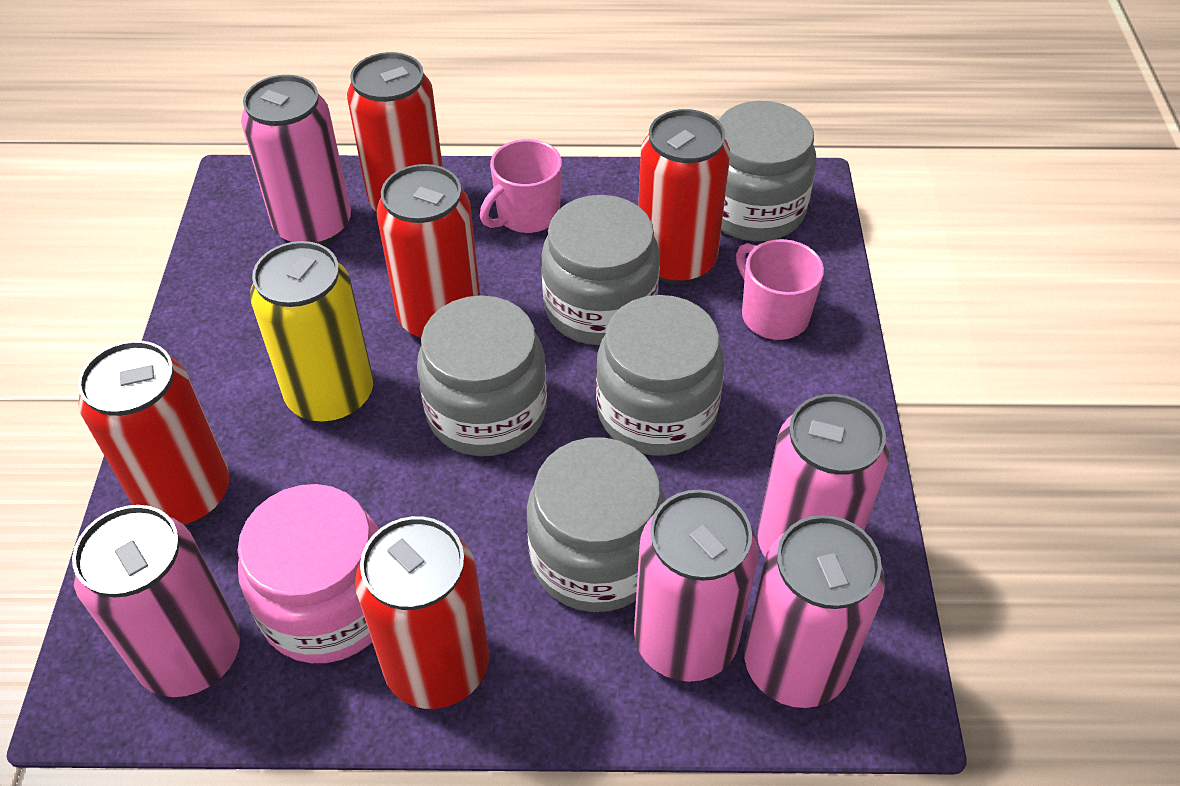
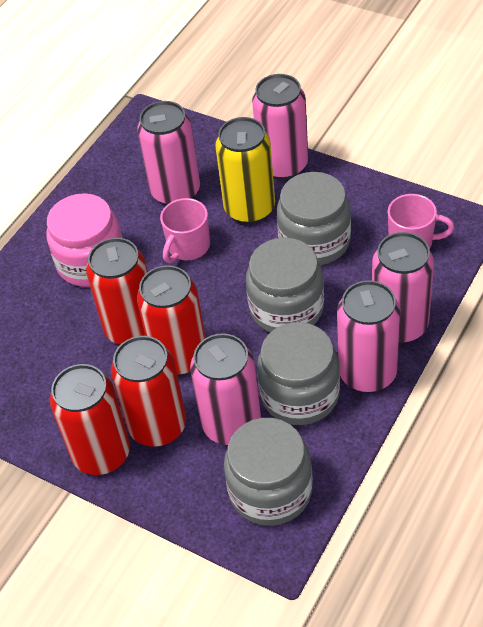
grey jar: 5 -> 4
red can: 5 -> 4

